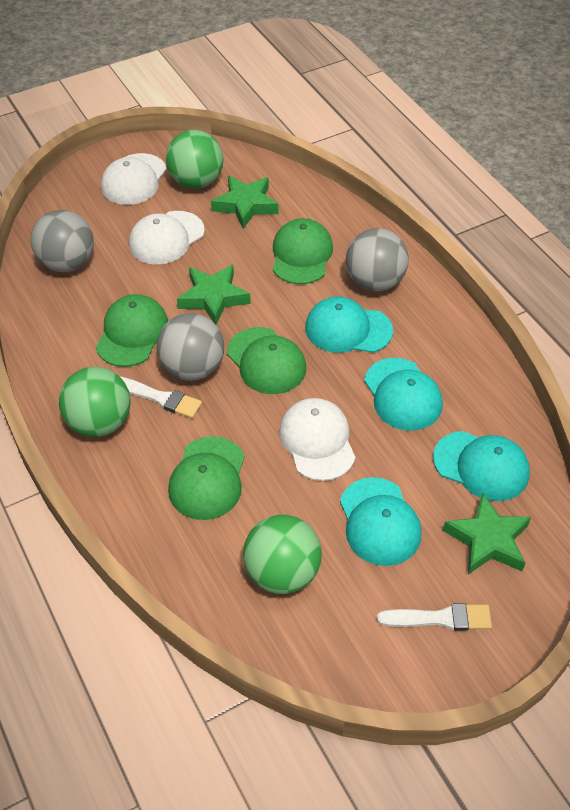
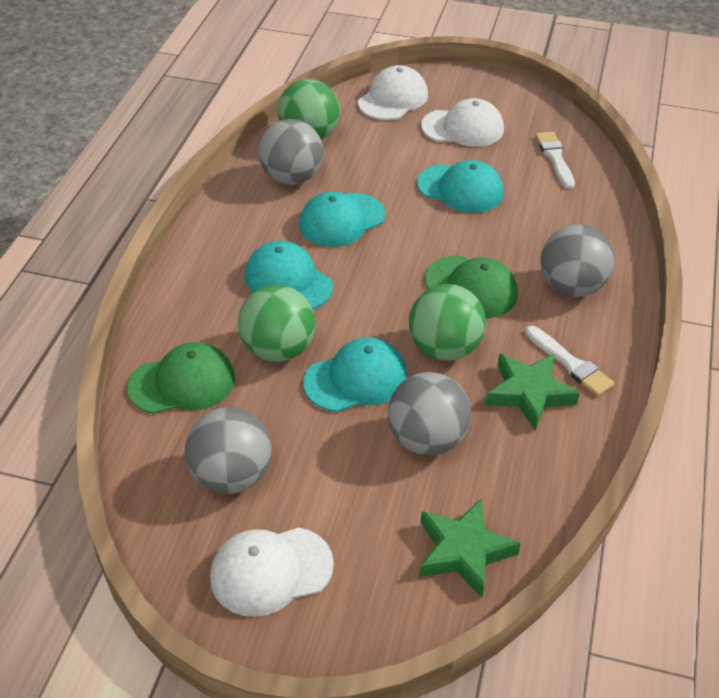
green cap: 4 -> 2
green star: 3 -> 2
grey ball: 3 -> 4

